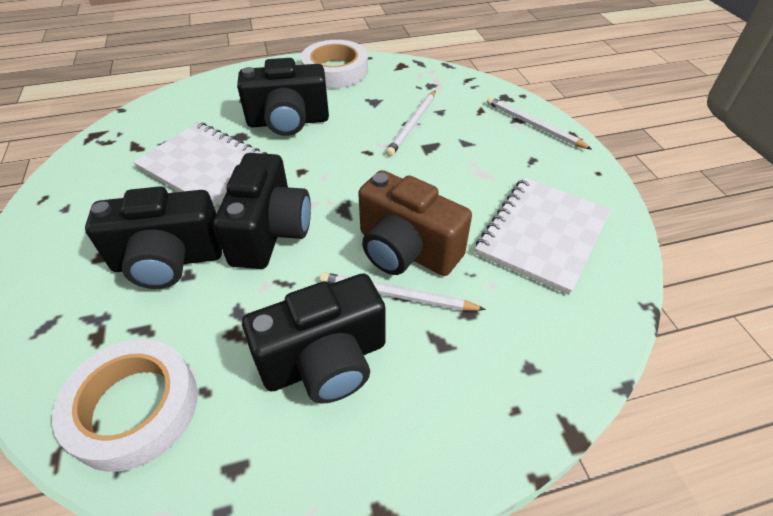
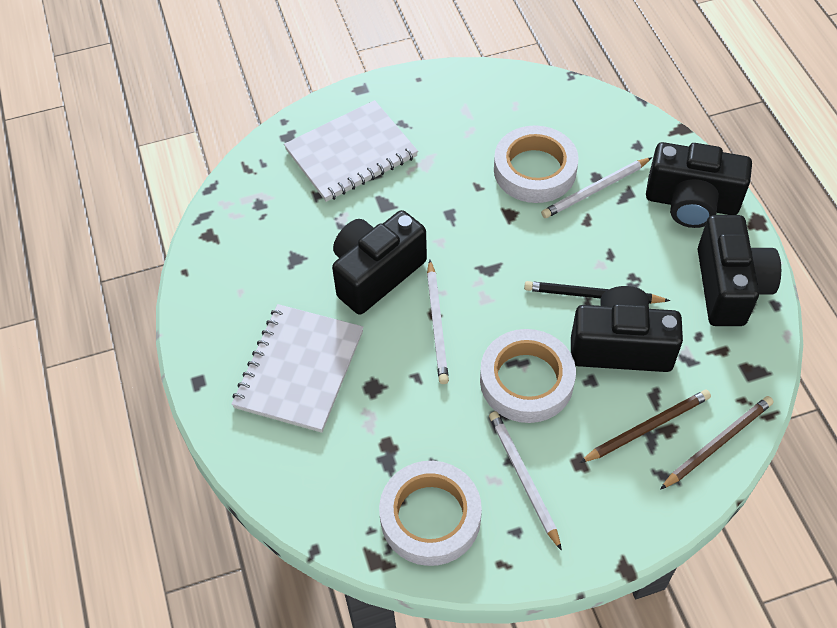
black pencil: 0 -> 1
brown camera: 1 -> 0
brown pencil: 0 -> 2
white tape: 2 -> 3

